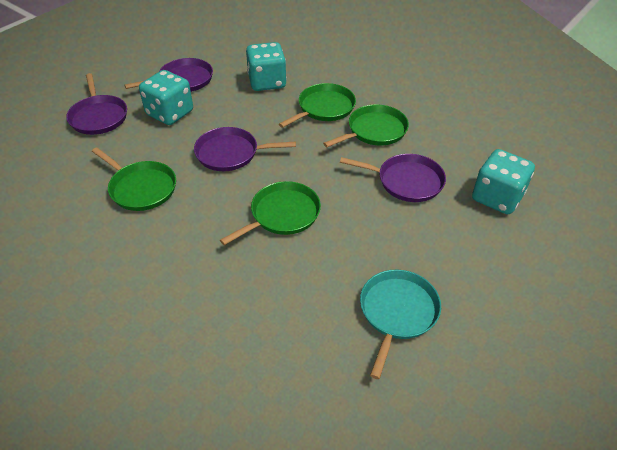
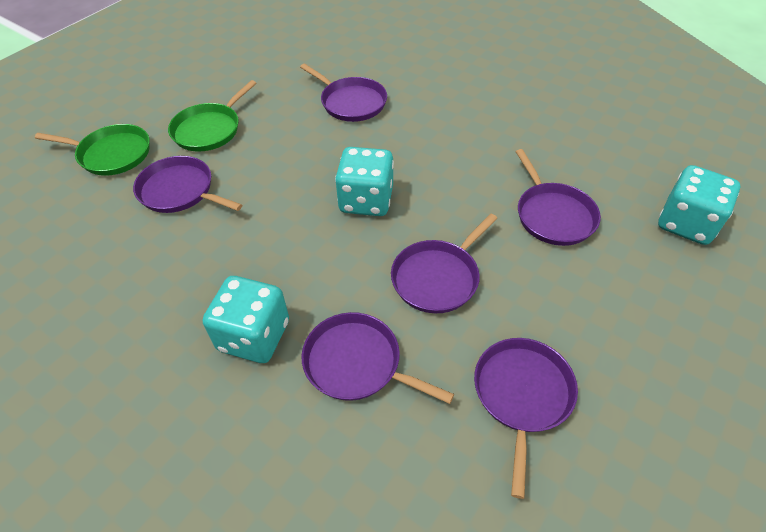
green pan: 4 -> 2
purple pan: 4 -> 6
turquoise pan: 1 -> 0

